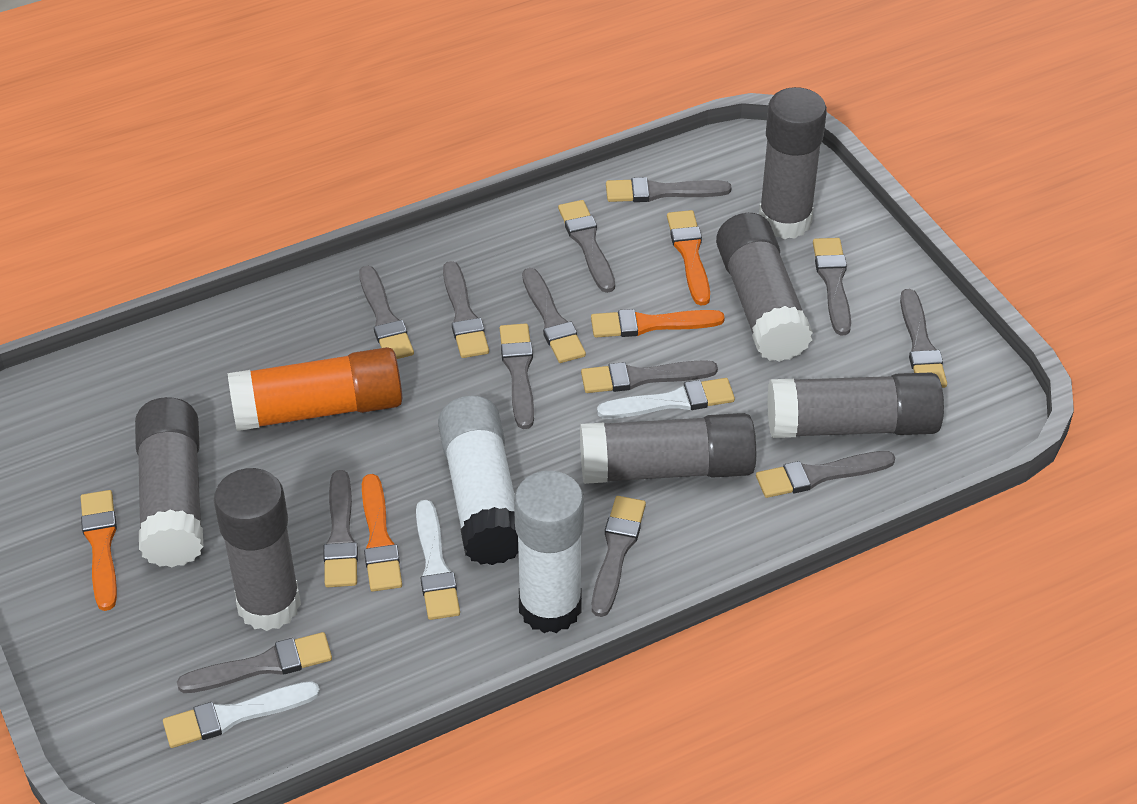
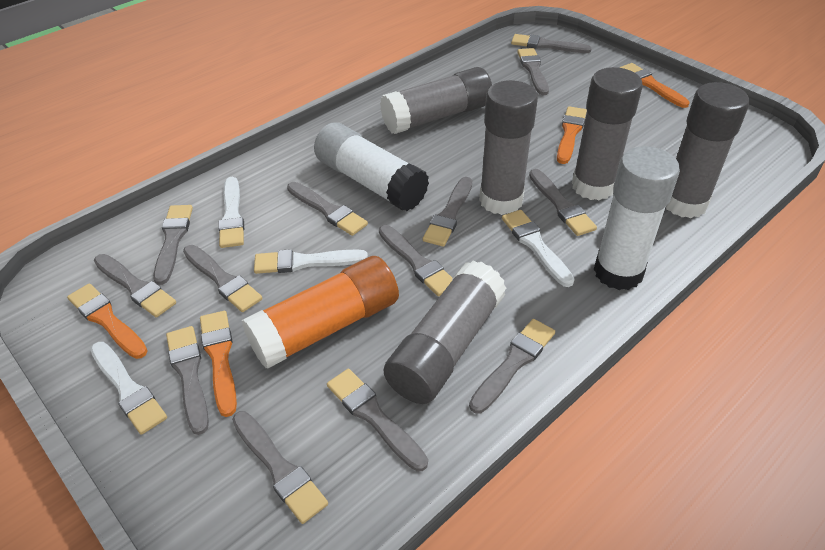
grey glue stick: 6 -> 5
white brush: 3 -> 4

